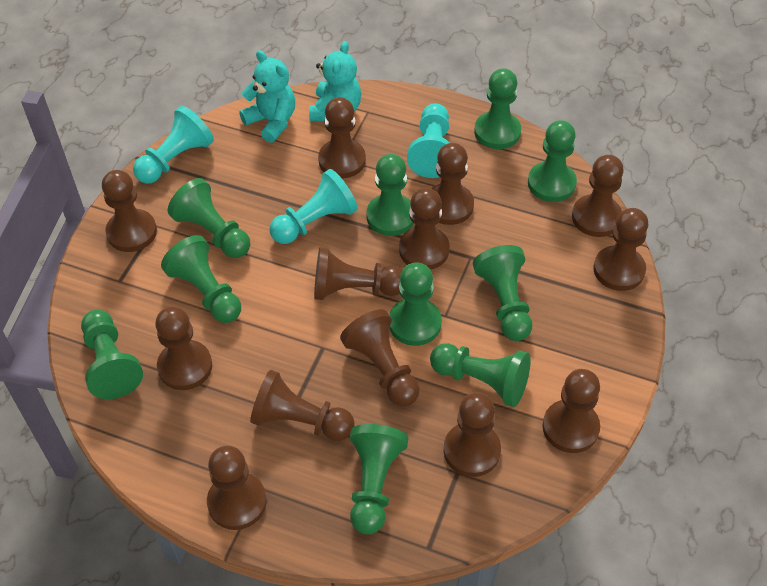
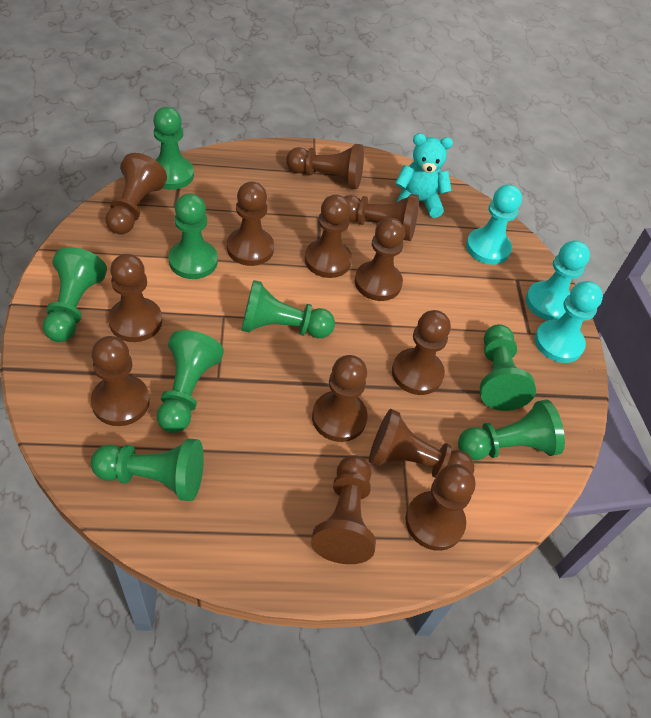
green pawn: 10 -> 8
turquoise teddy bear: 2 -> 1

